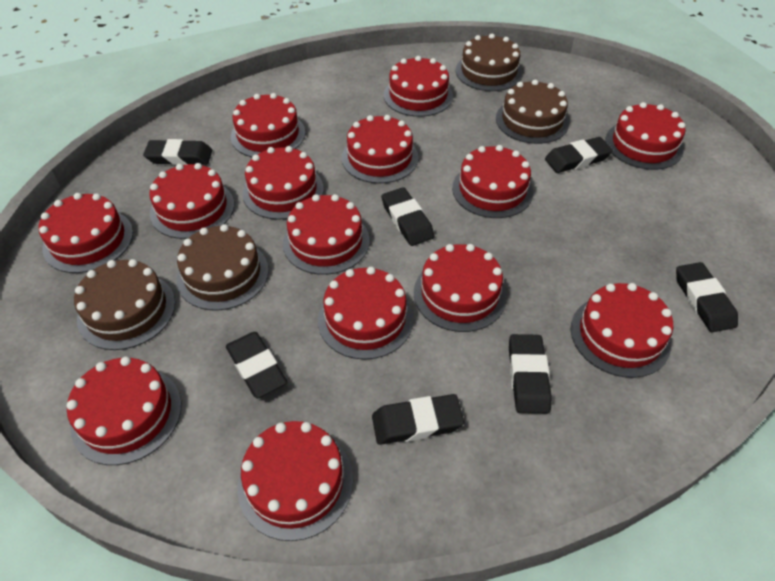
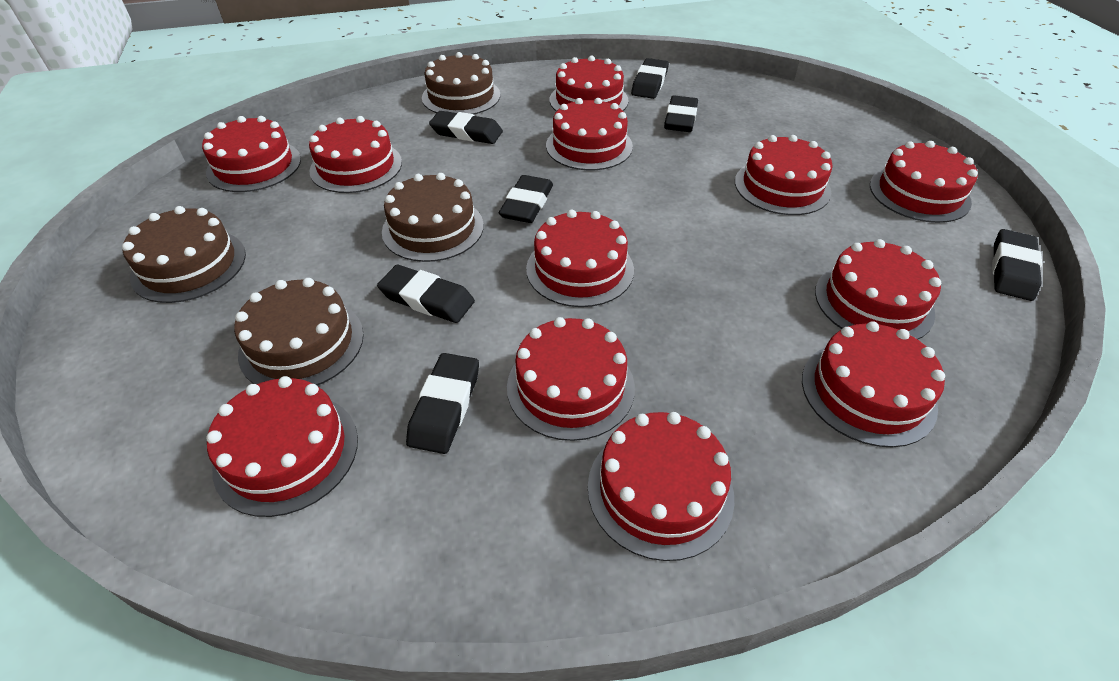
red cake: 14 -> 12

